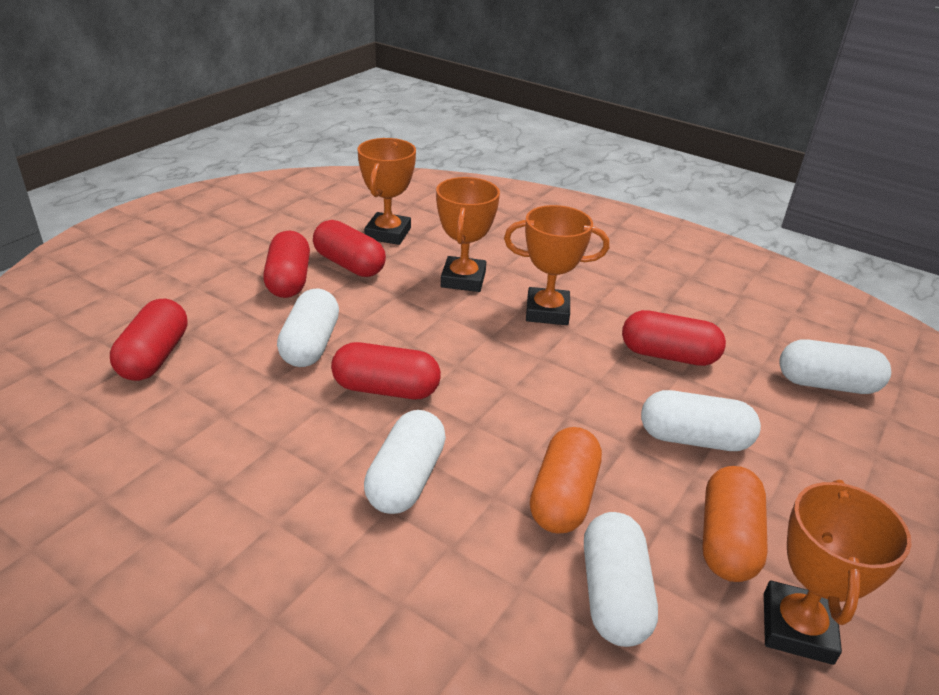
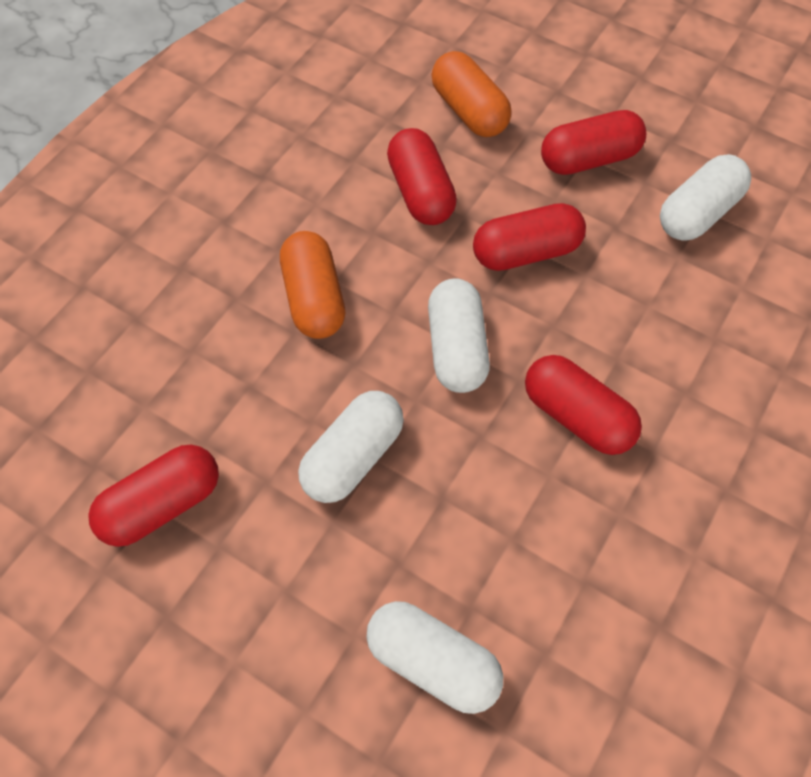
orange trophy: 4 -> 0
white capsule: 5 -> 4

